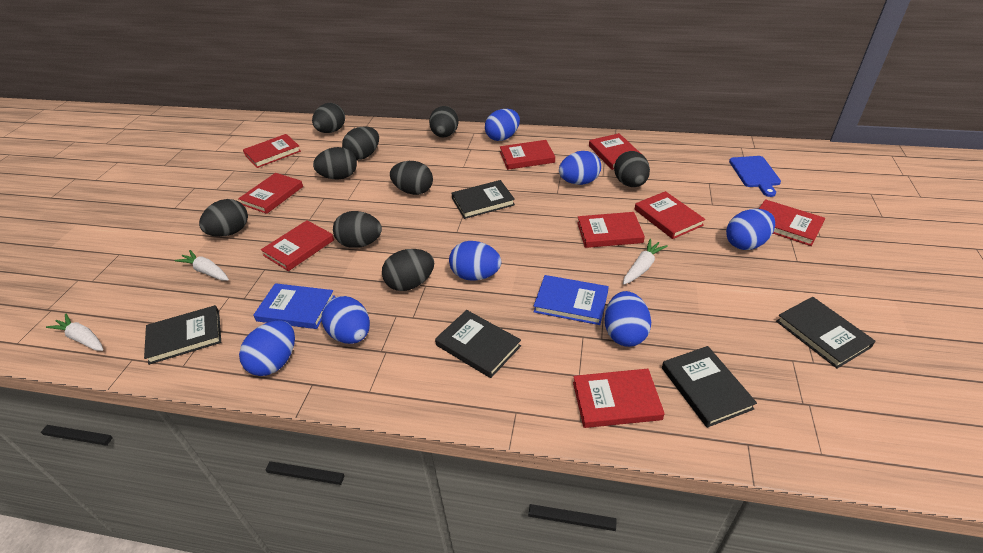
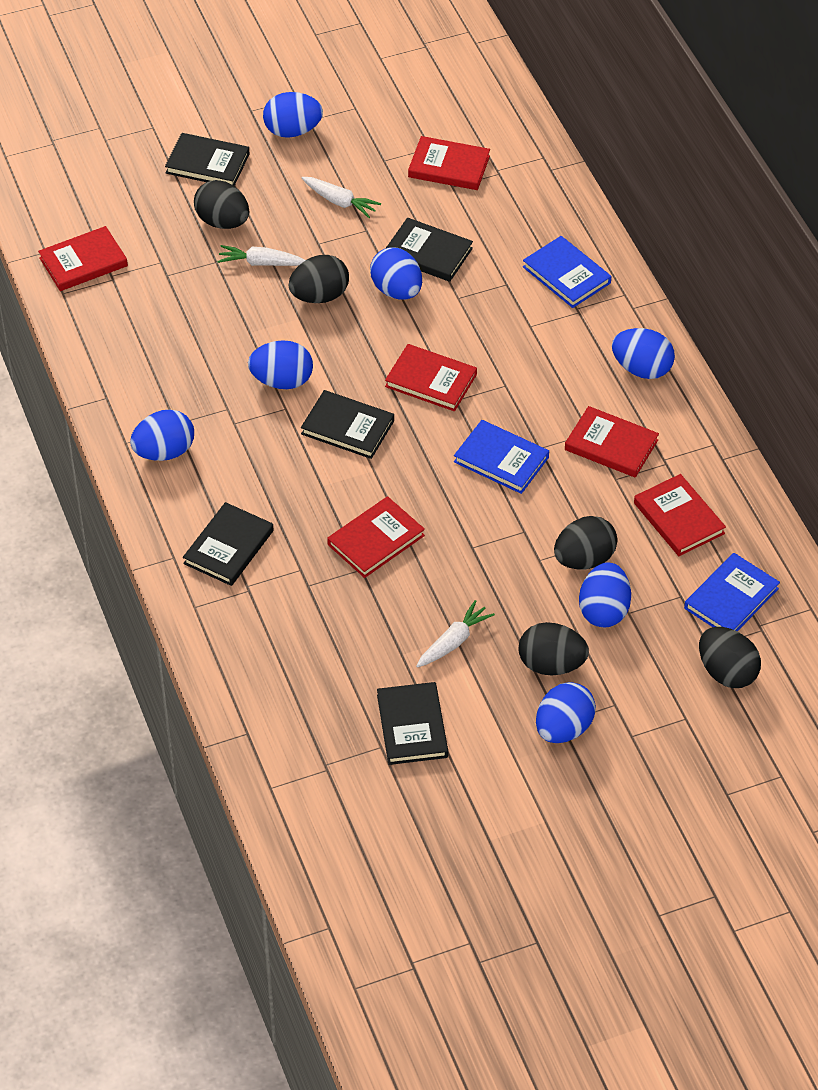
black egg: 9 -> 5
blue book: 2 -> 3
blue cutting board: 1 -> 0
red book: 9 -> 6

